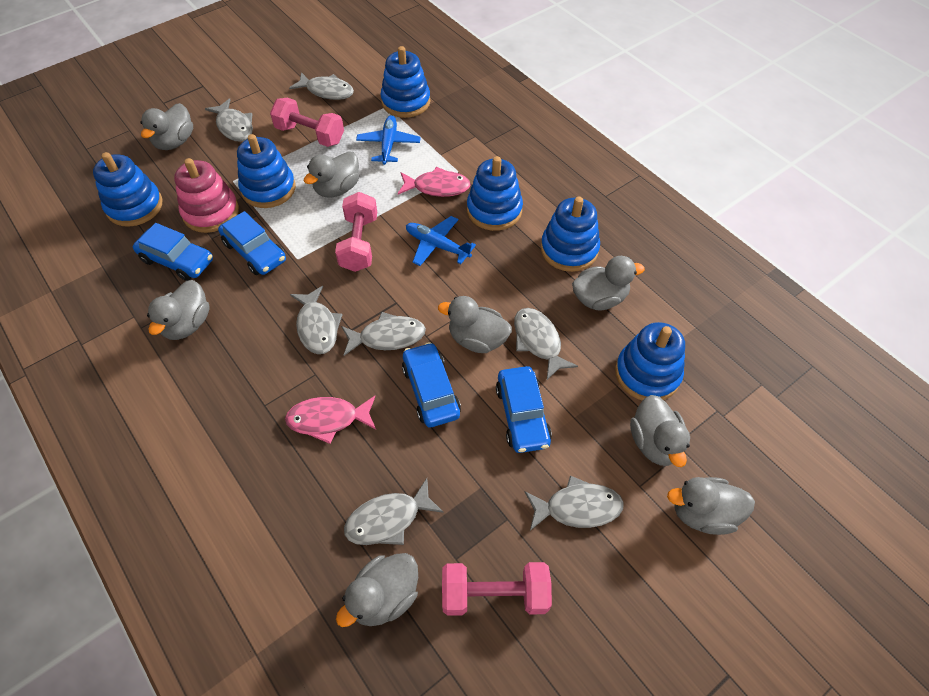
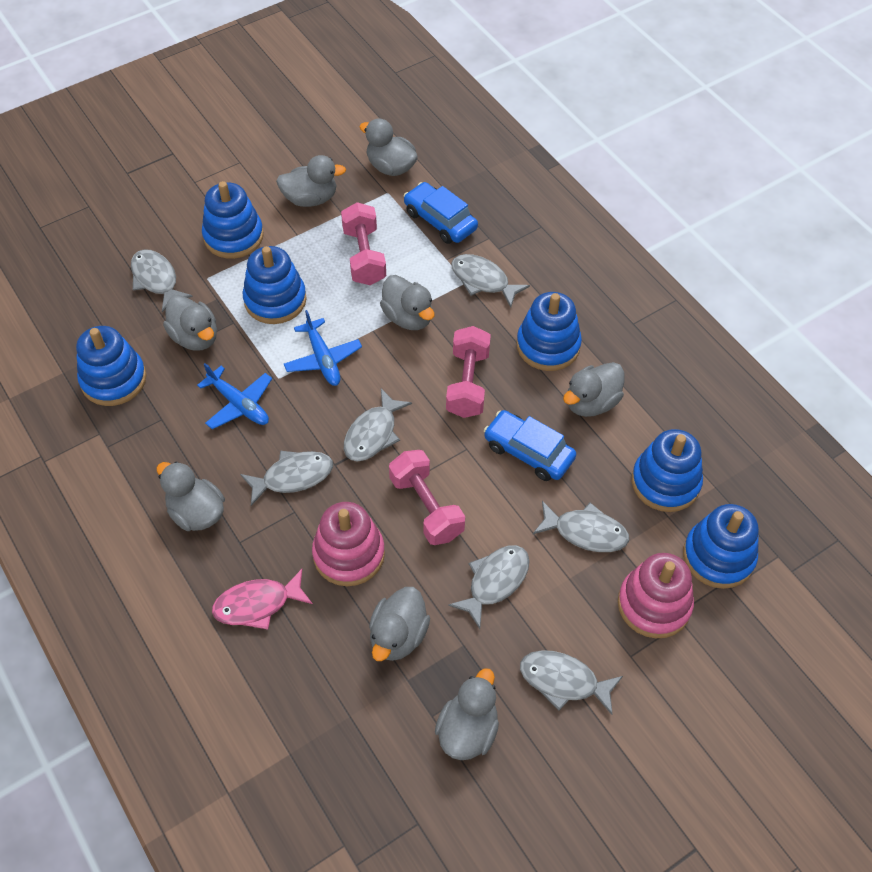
blue car: 4 -> 2
pink fish: 2 -> 1
pink stacking toy: 1 -> 2

